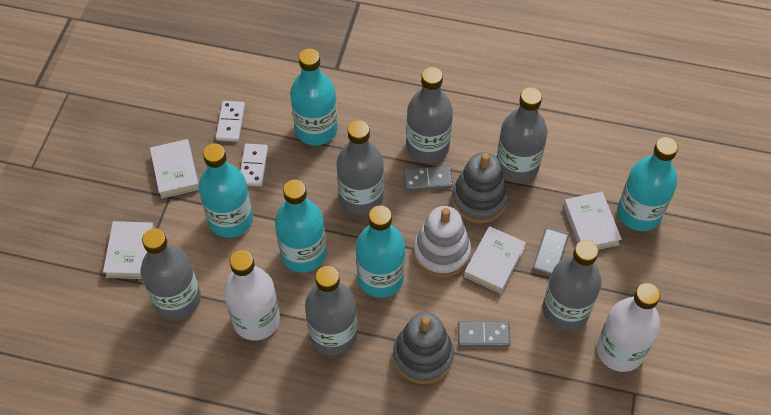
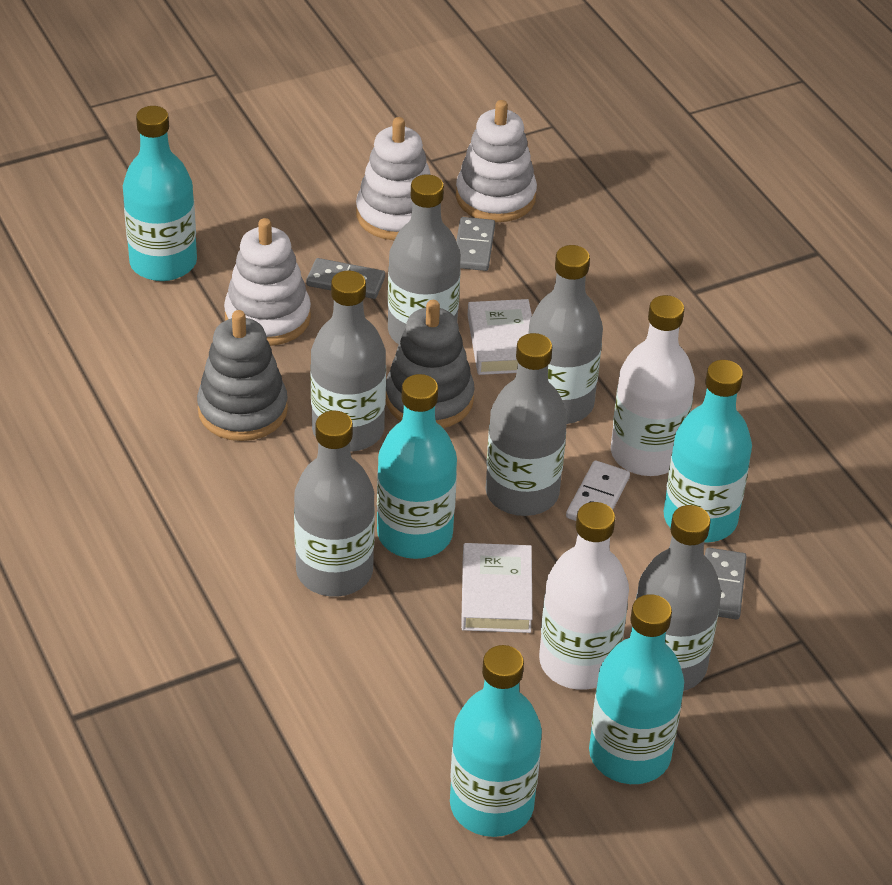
white book: 4 -> 2
white domino: 2 -> 1
white stacking toy: 1 -> 3

